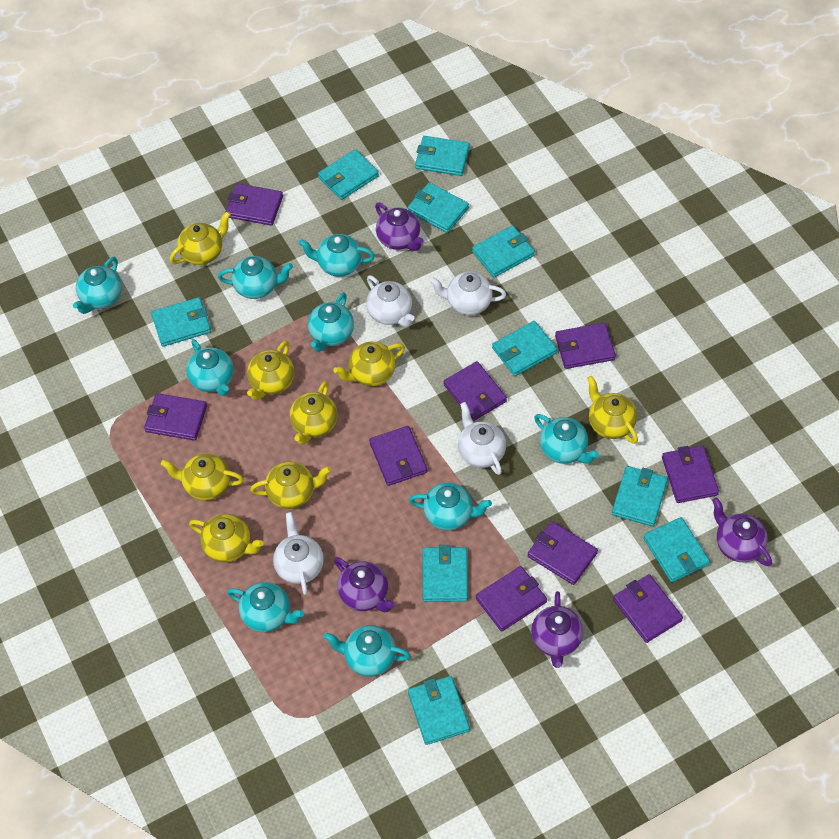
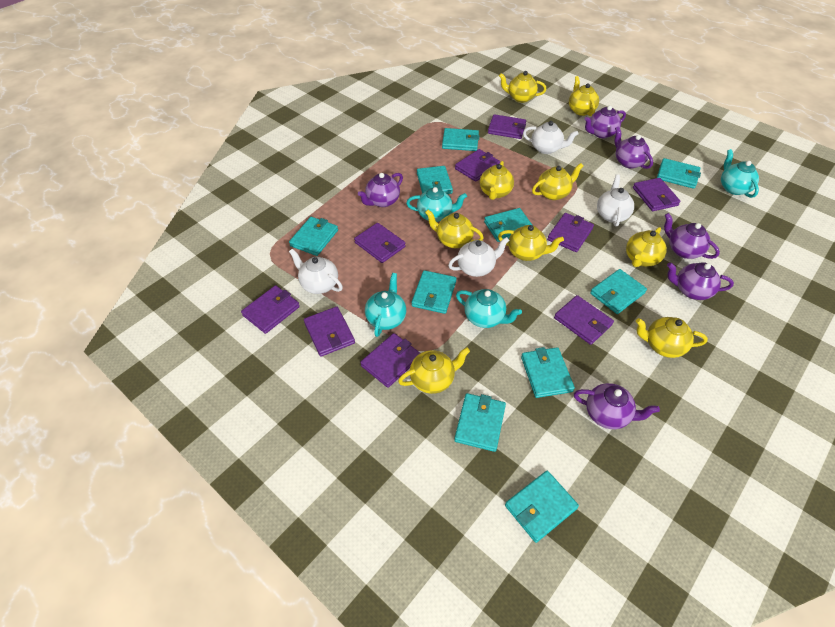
purple teapot: 4 -> 6
turquoise teapot: 9 -> 4
yellow teapot: 8 -> 9

